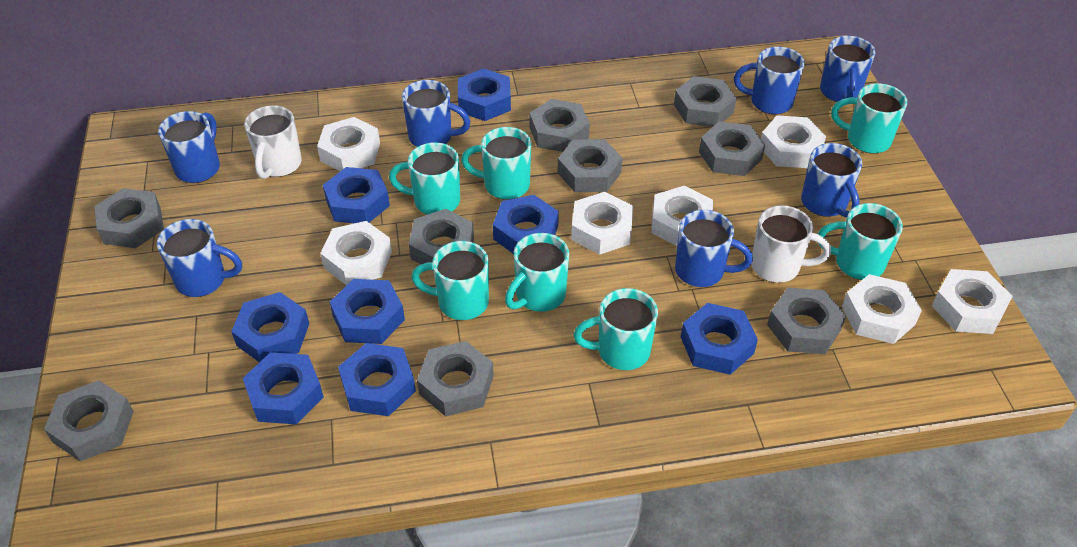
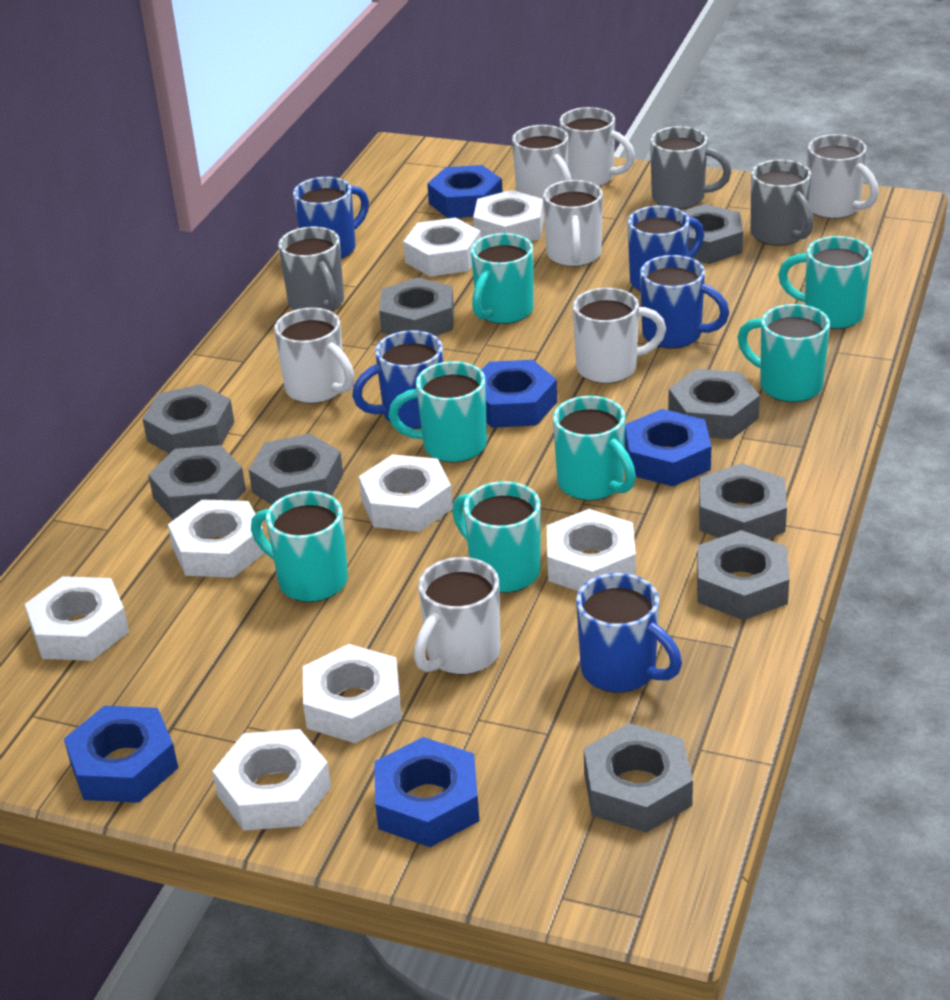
blue mug: 7 -> 5
blue nut: 8 -> 5
grey mug: 0 -> 3
white mug: 2 -> 7
white nut: 7 -> 8

